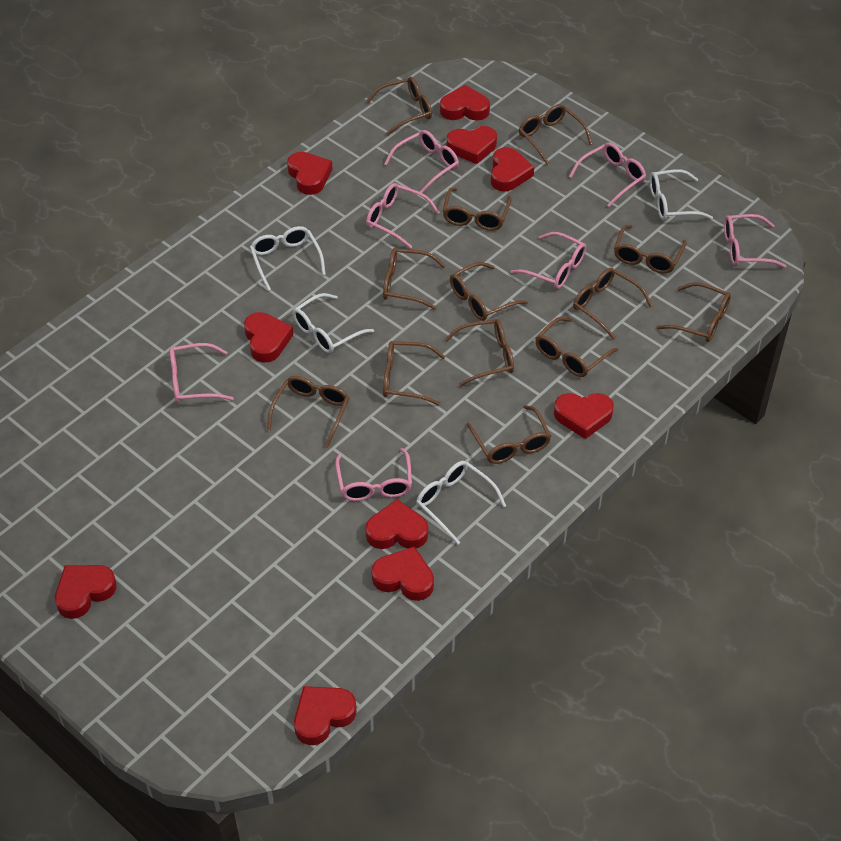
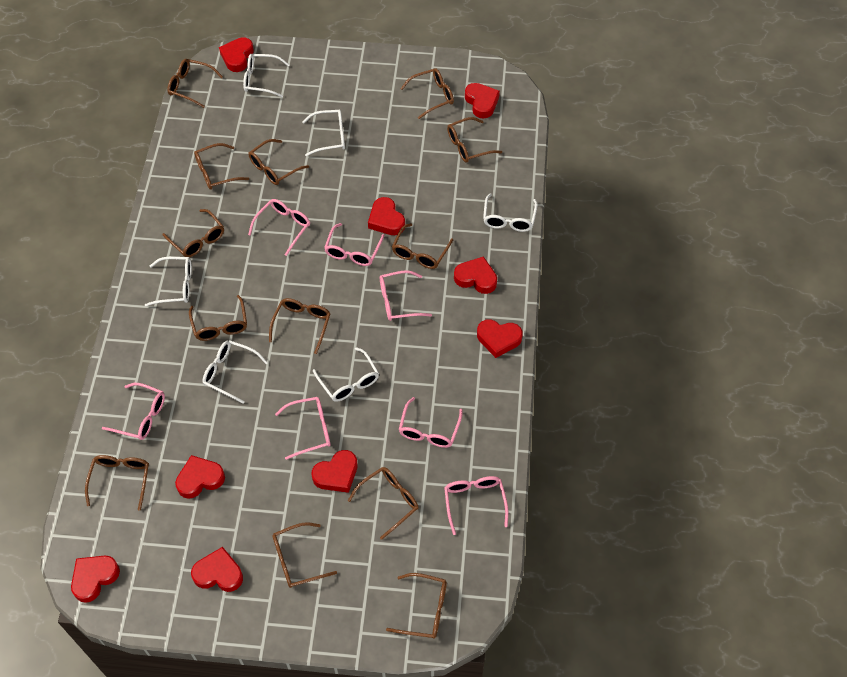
red heart: 10 -> 9
white glasses: 4 -> 6

